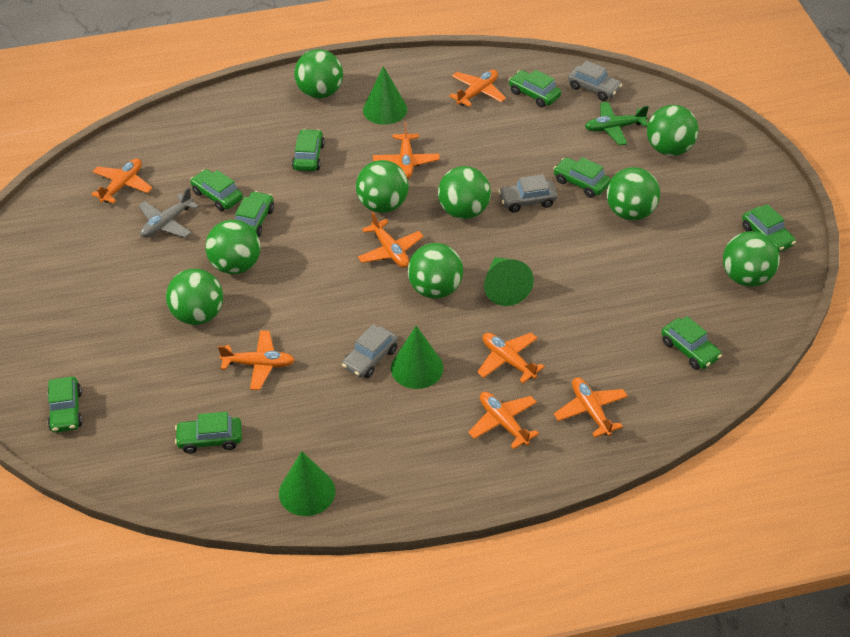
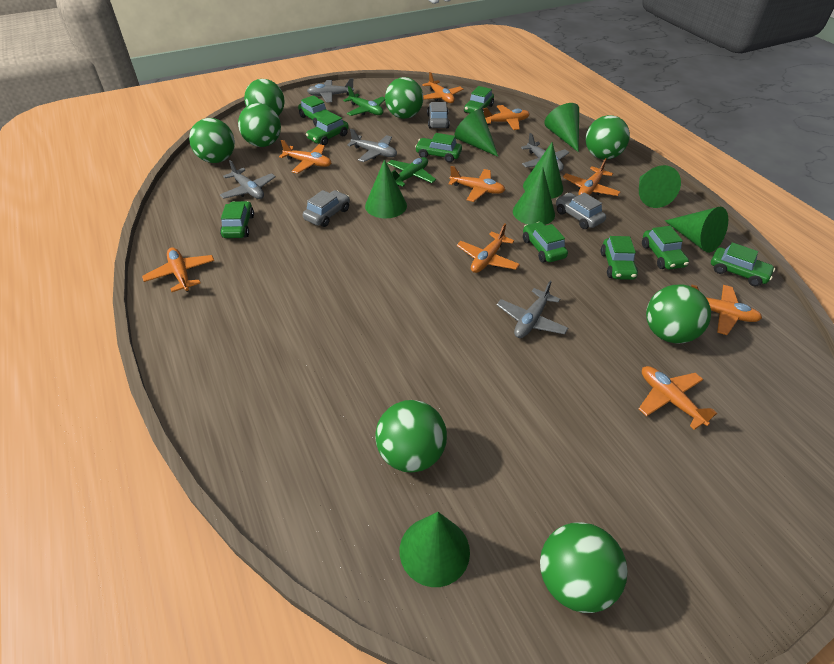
green ball: 9 -> 8
green cone: 4 -> 8
green plane: 1 -> 2
grey plane: 1 -> 5
orange plane: 8 -> 9

